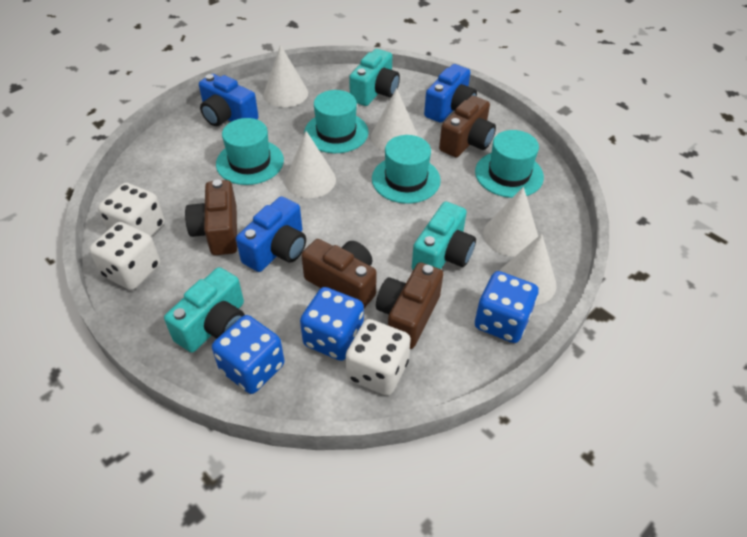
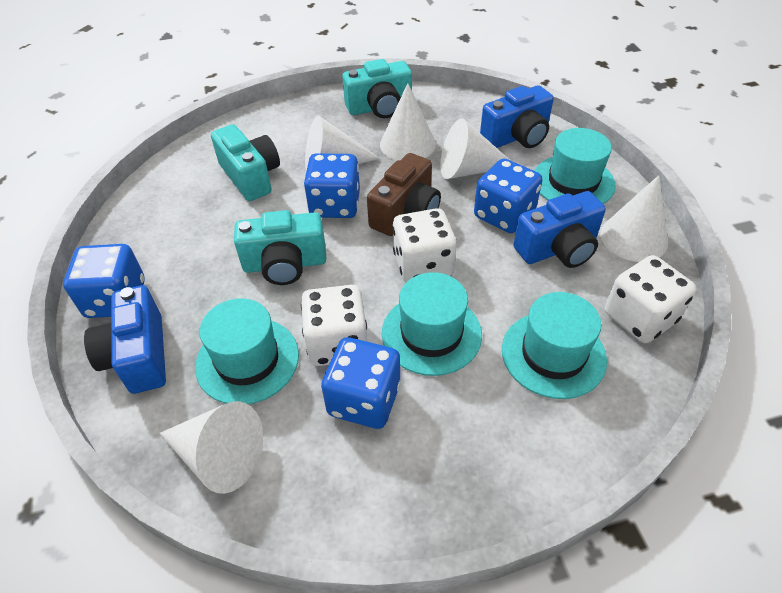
blue dice: 3 -> 4
brown camera: 4 -> 1

